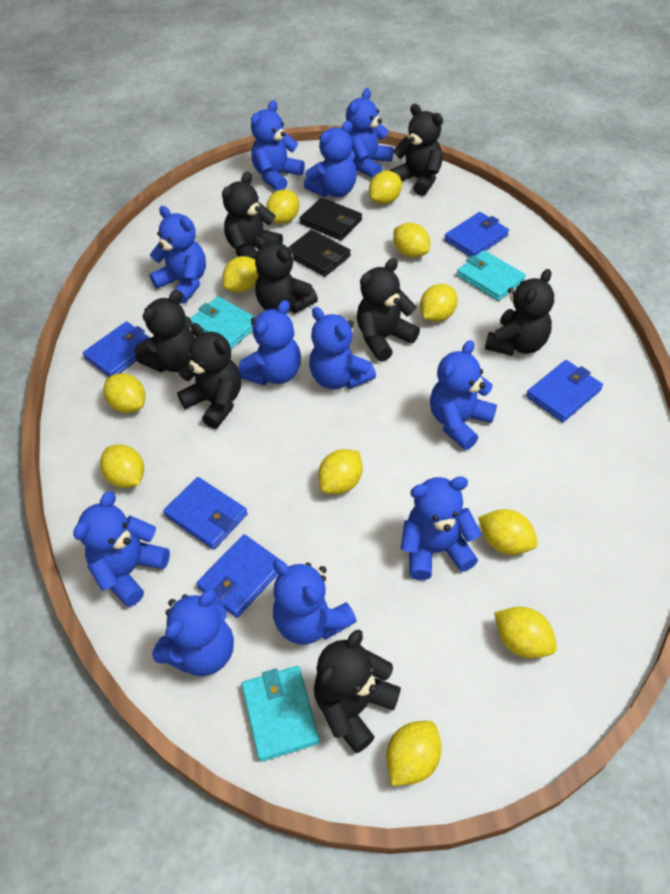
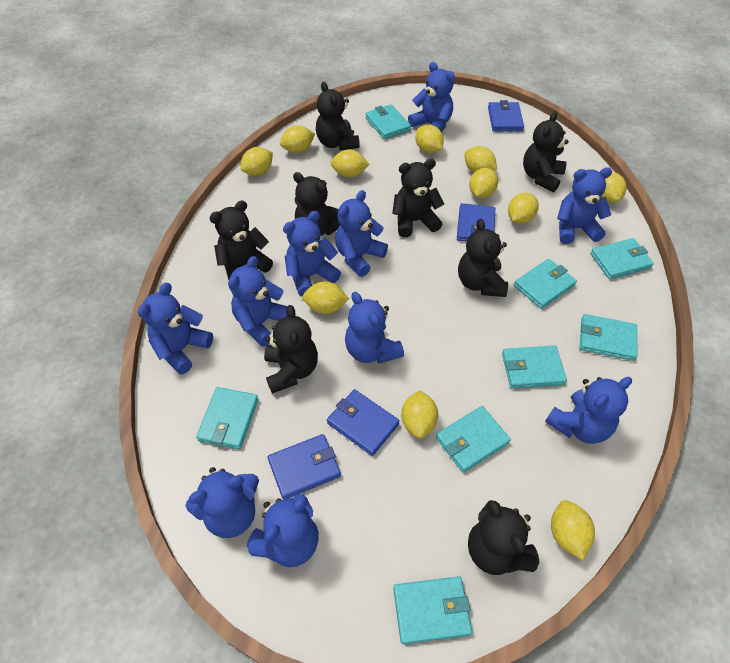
black wallet: 2 -> 0
blue teddy bear: 11 -> 10
blue wallet: 5 -> 4
turquoise wallet: 3 -> 8

